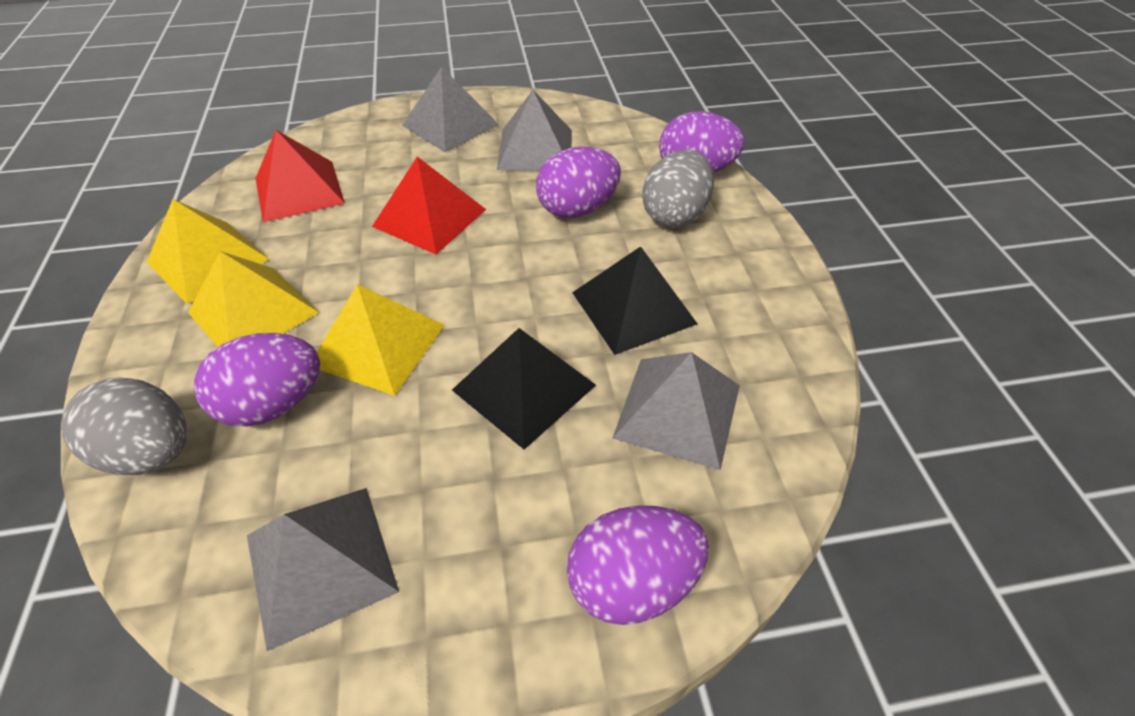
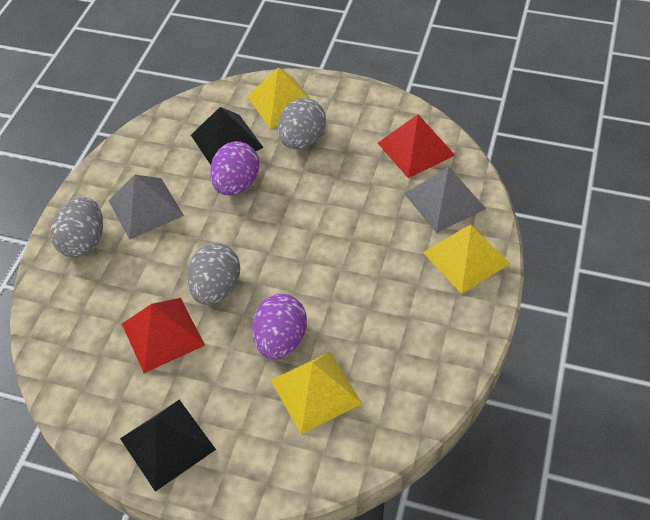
grey egg: 2 -> 3
grey pyramid: 4 -> 2
purple egg: 4 -> 2

